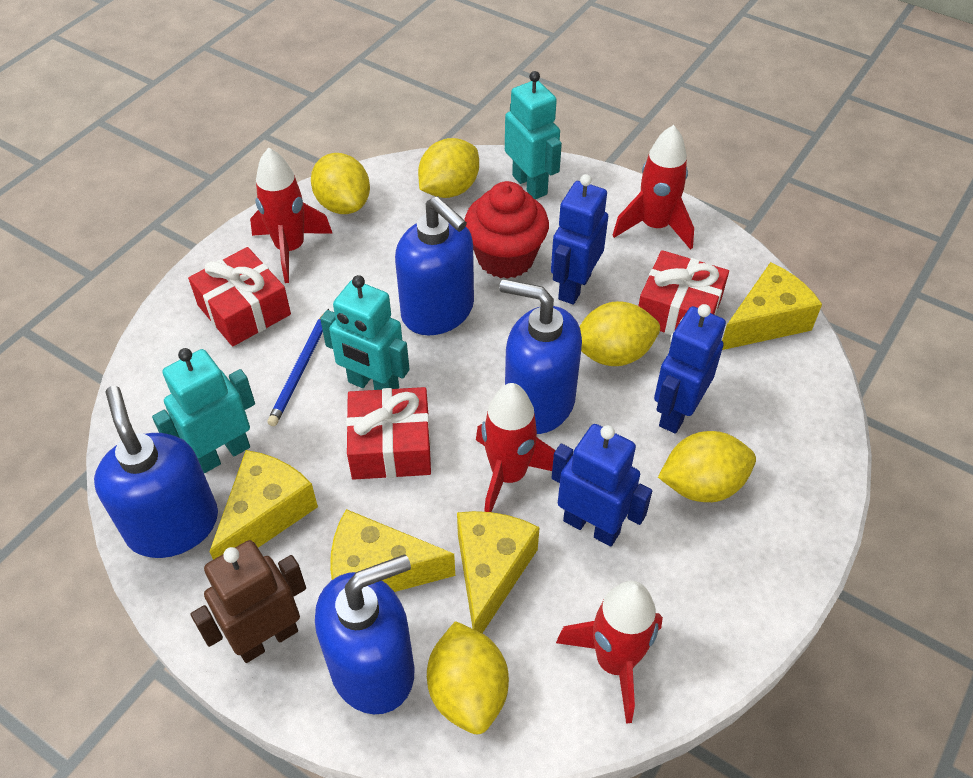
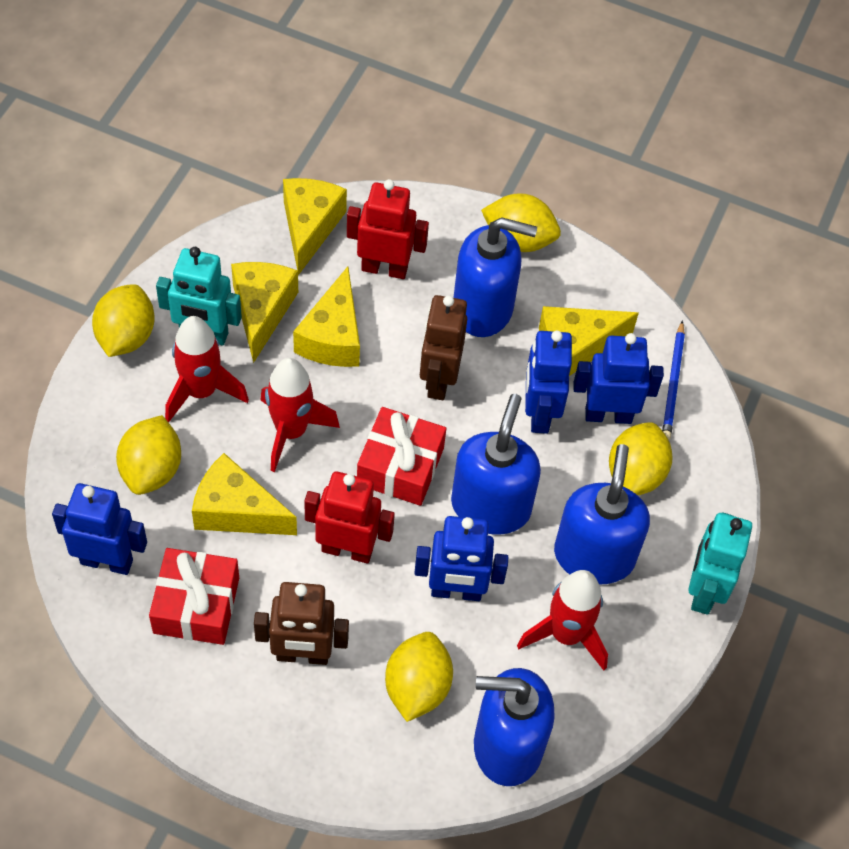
blue robot: 3 -> 4
brown robot: 1 -> 2
red cupcake: 1 -> 0
red gift: 3 -> 2
red robot: 0 -> 2
red rocket: 4 -> 3
turquoise robot: 3 -> 2
yellow cheese: 4 -> 5

